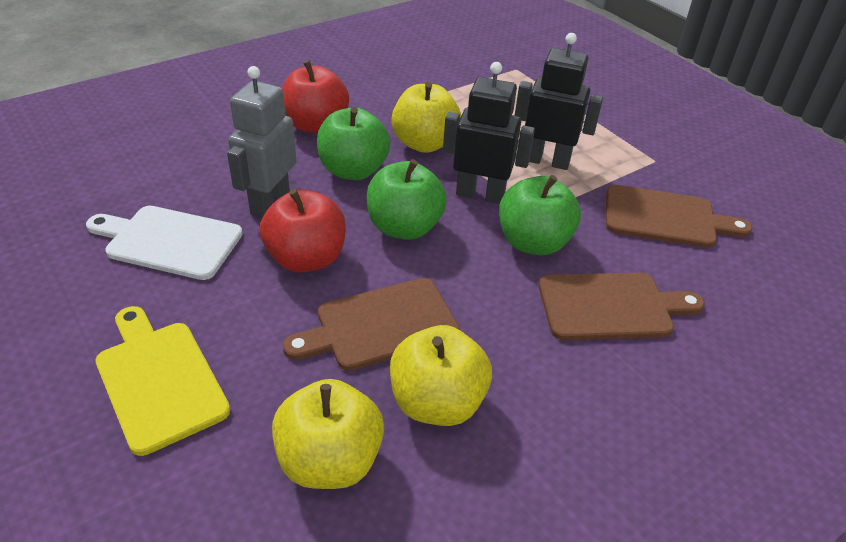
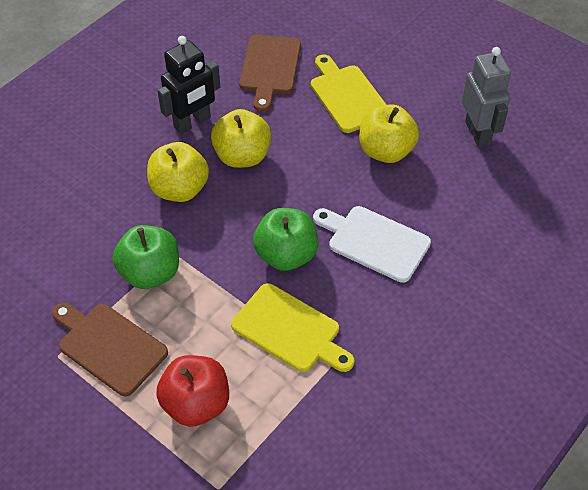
black robot: 2 -> 1
brown cutting board: 3 -> 2
green apple: 3 -> 2
red apple: 2 -> 1
yellow cutting board: 1 -> 2

